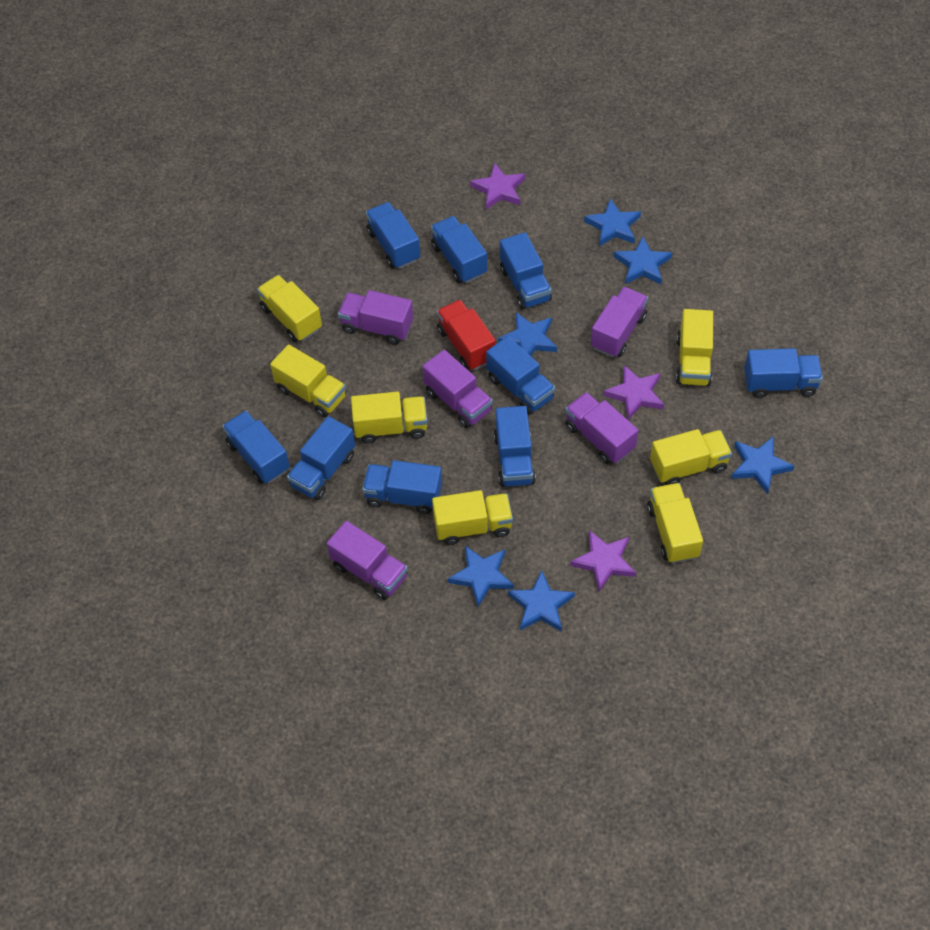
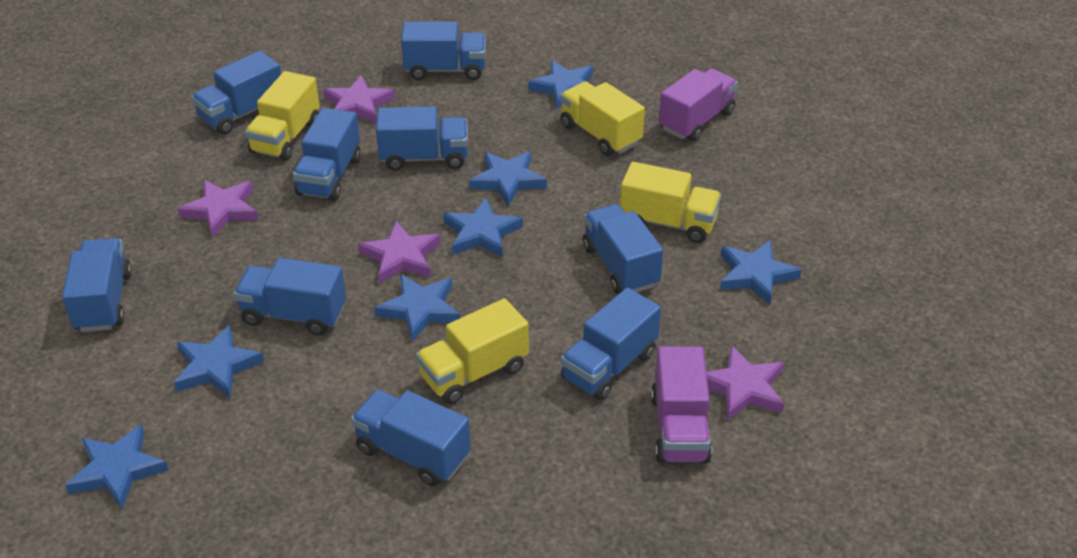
blue star: 6 -> 7
purple star: 3 -> 4
purple truck: 5 -> 2
red truck: 1 -> 0
yellow truck: 7 -> 4

